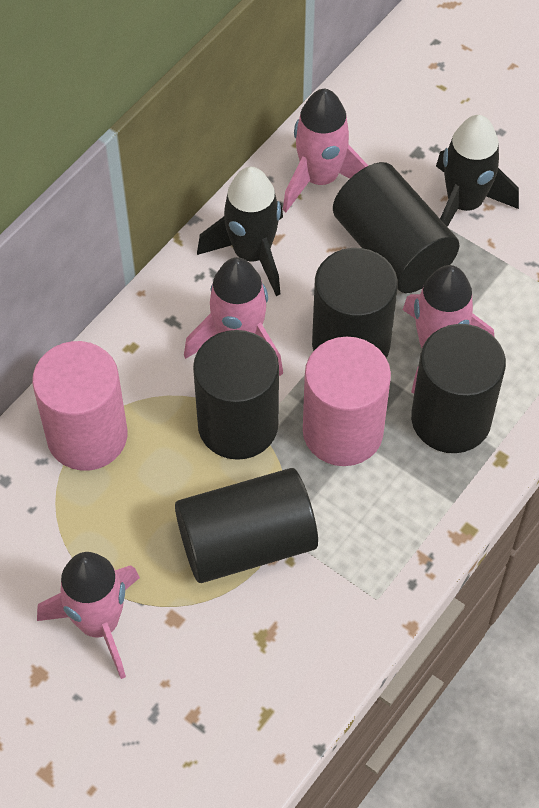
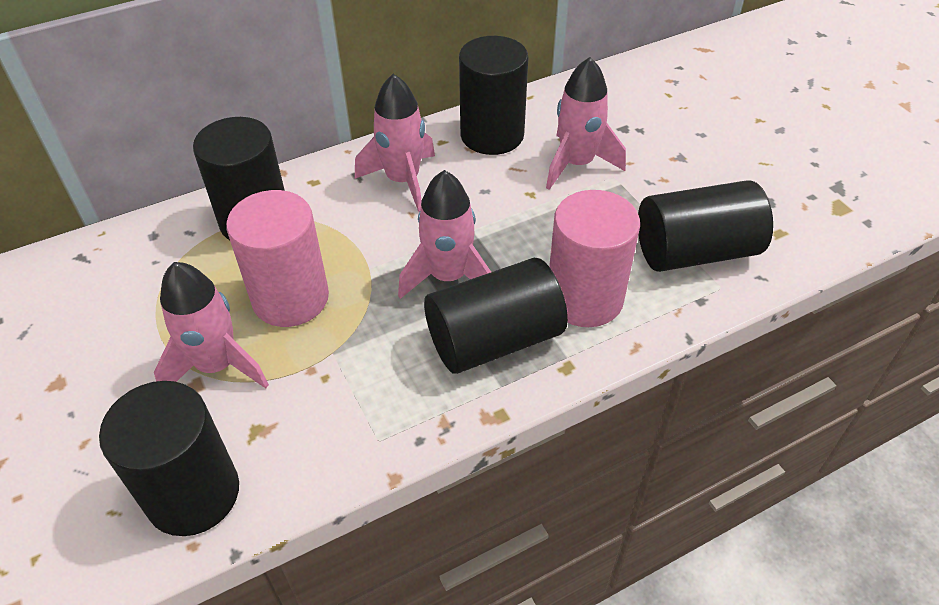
black rocket: 2 -> 0

